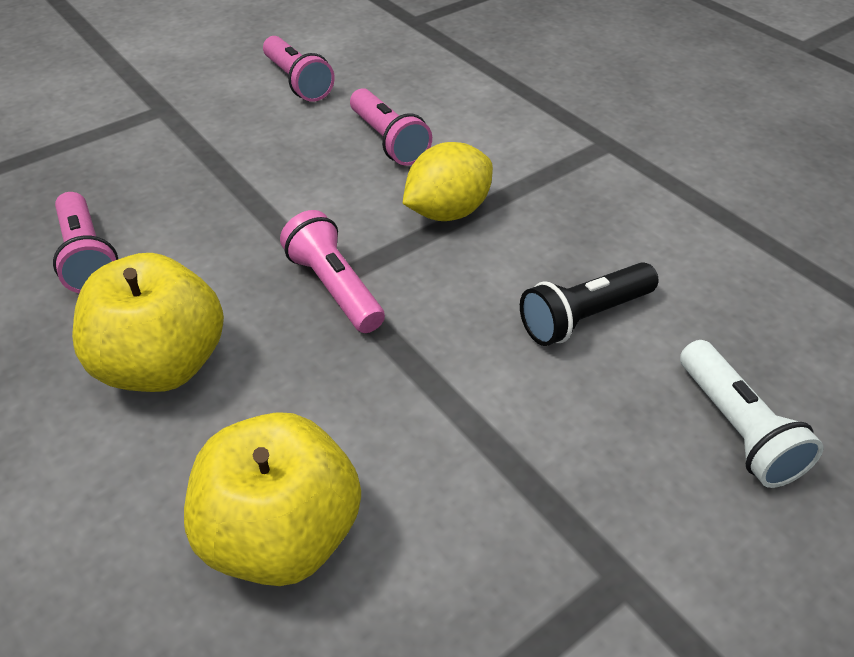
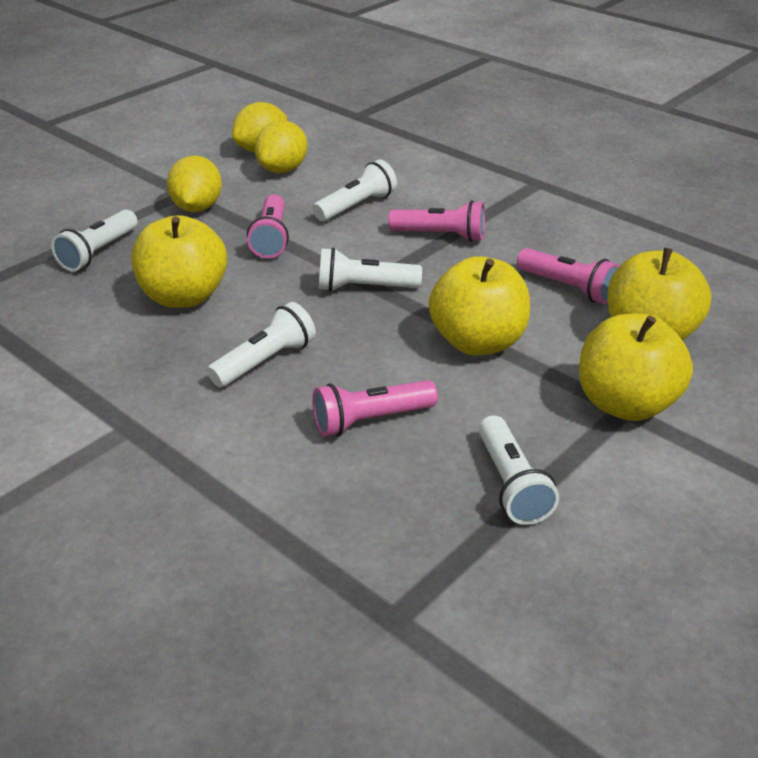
black flashlight: 1 -> 0
white flashlight: 1 -> 5
yellow apple: 2 -> 4
yellow lemon: 1 -> 3

